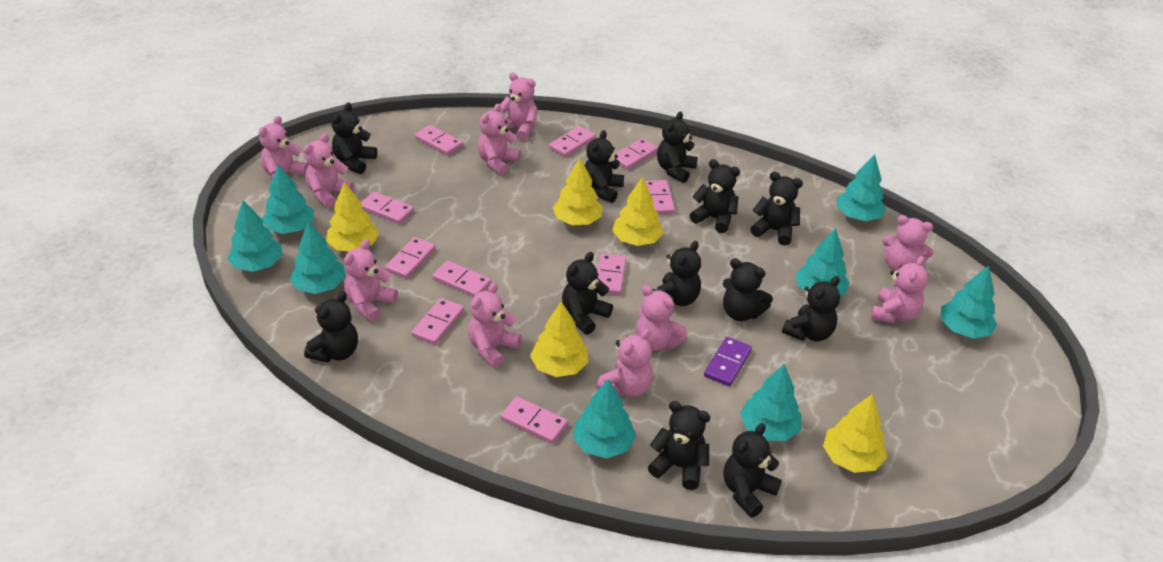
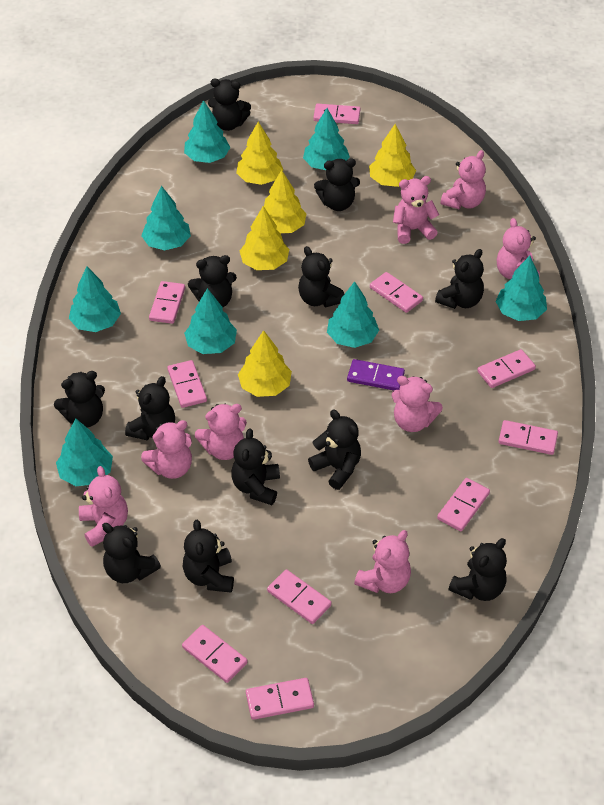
pink teddy bear: 10 -> 8

